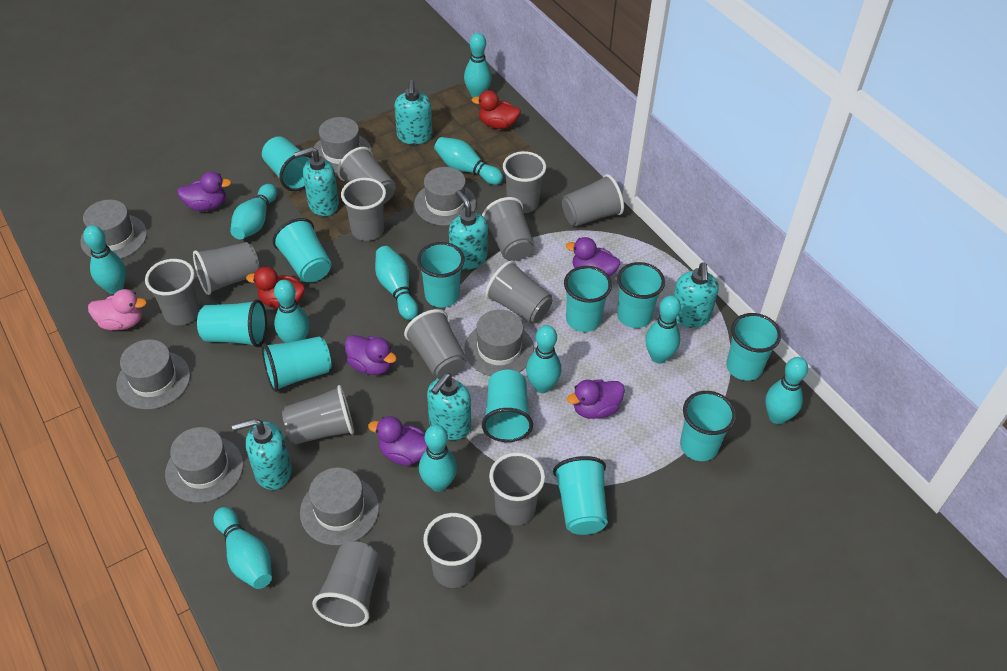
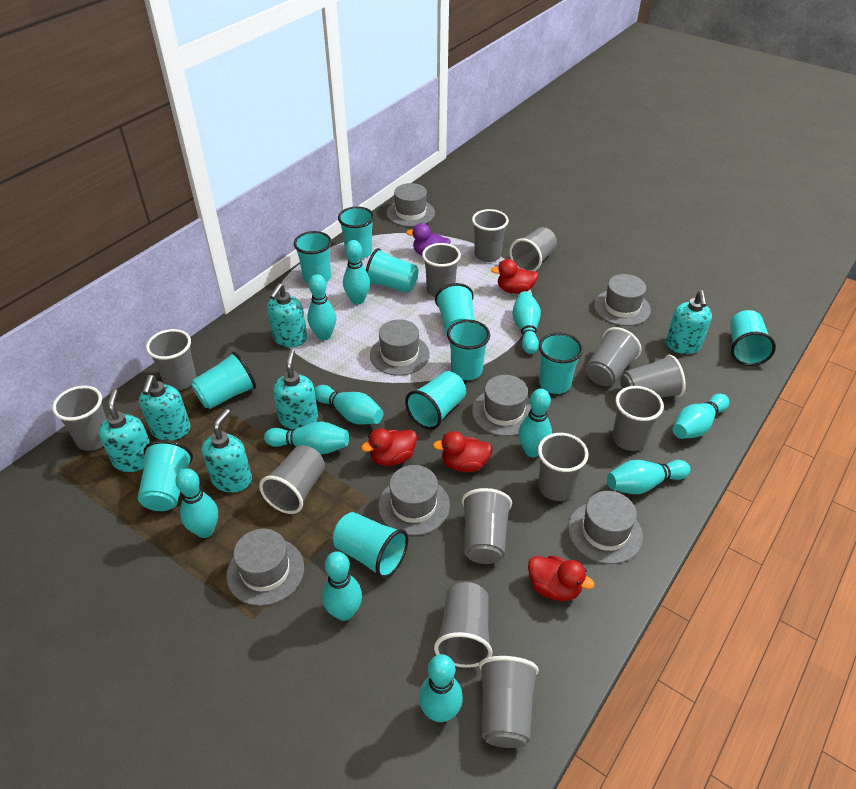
pink duck: 1 -> 0
purple duck: 5 -> 1
red duck: 2 -> 4

